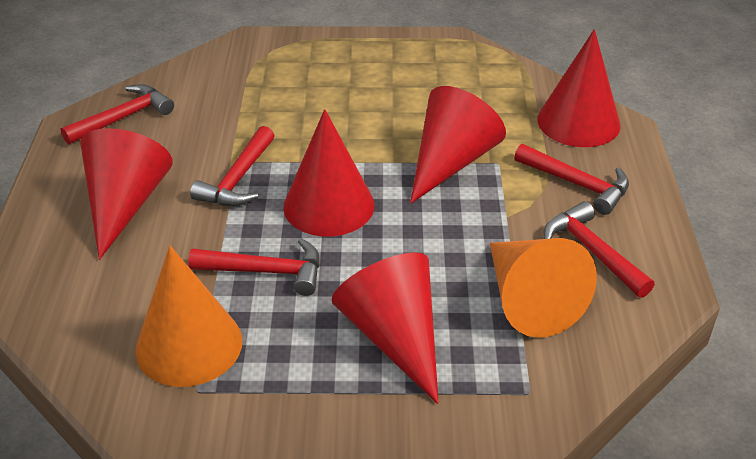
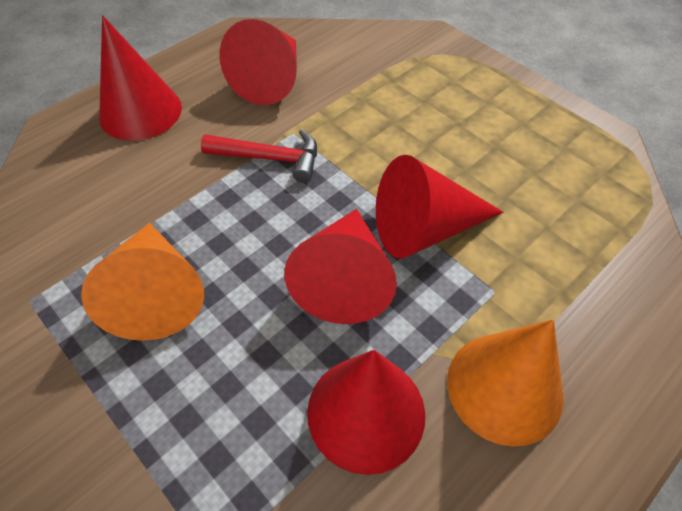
red hammer: 5 -> 1

